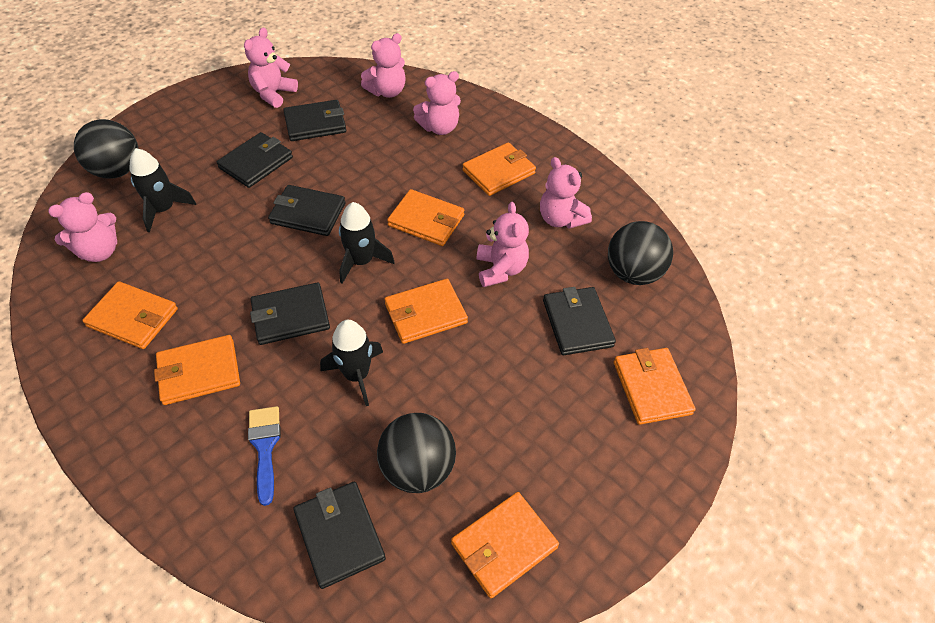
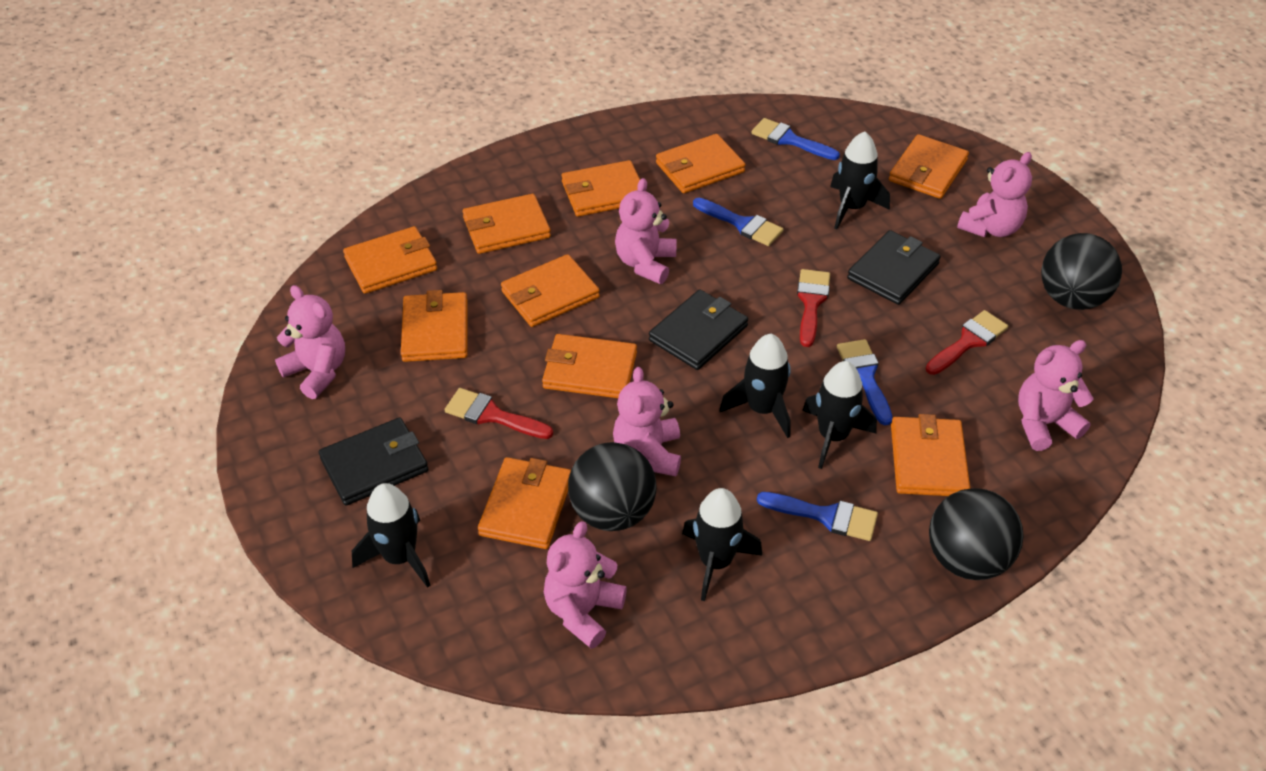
black rocket: 3 -> 5
black wallet: 6 -> 3
blue brush: 1 -> 4
orange wallet: 7 -> 10
red brush: 0 -> 3

